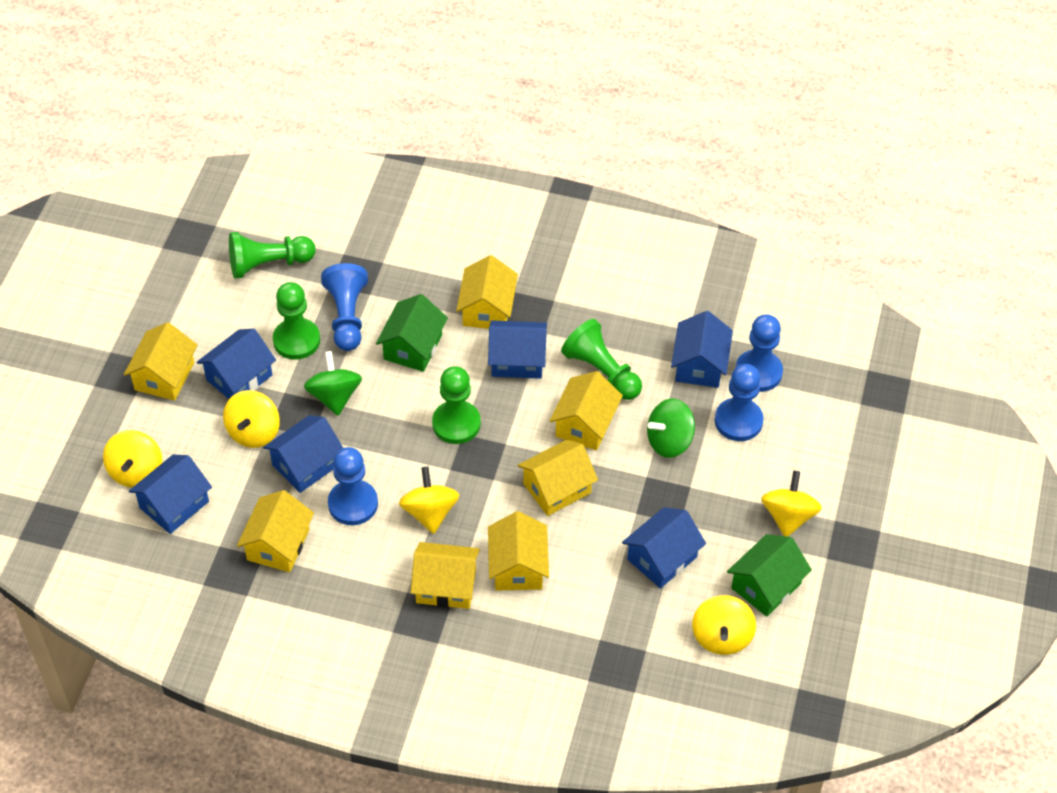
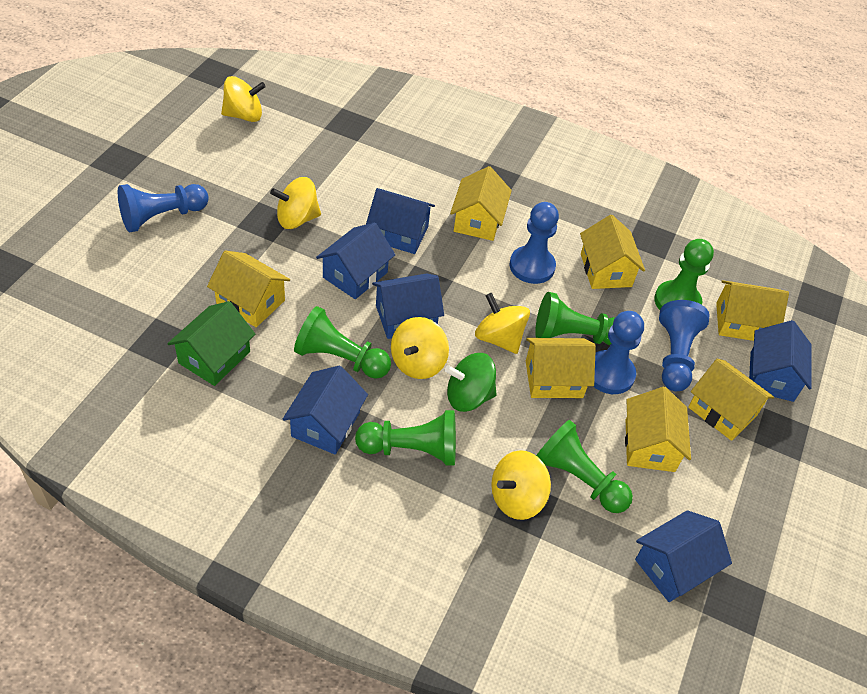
green house: 2 -> 1
green pawn: 4 -> 5
green spinning top: 2 -> 1

